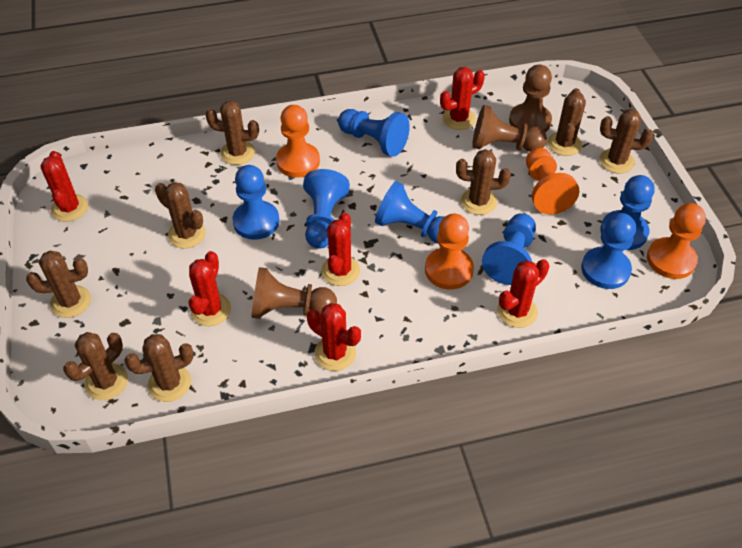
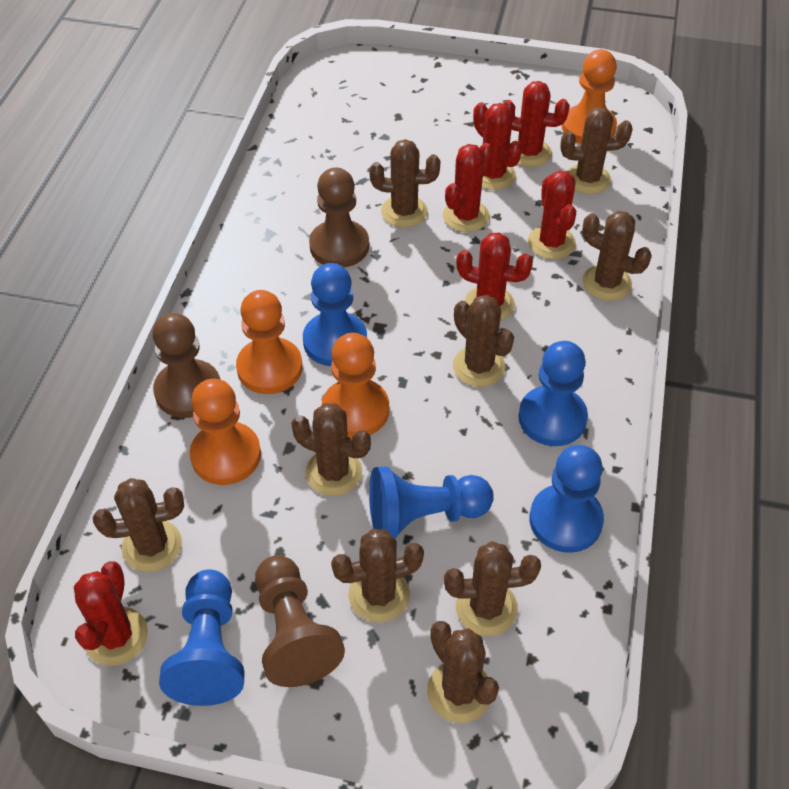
blue pawn: 7 -> 5
brown cactus: 8 -> 9

